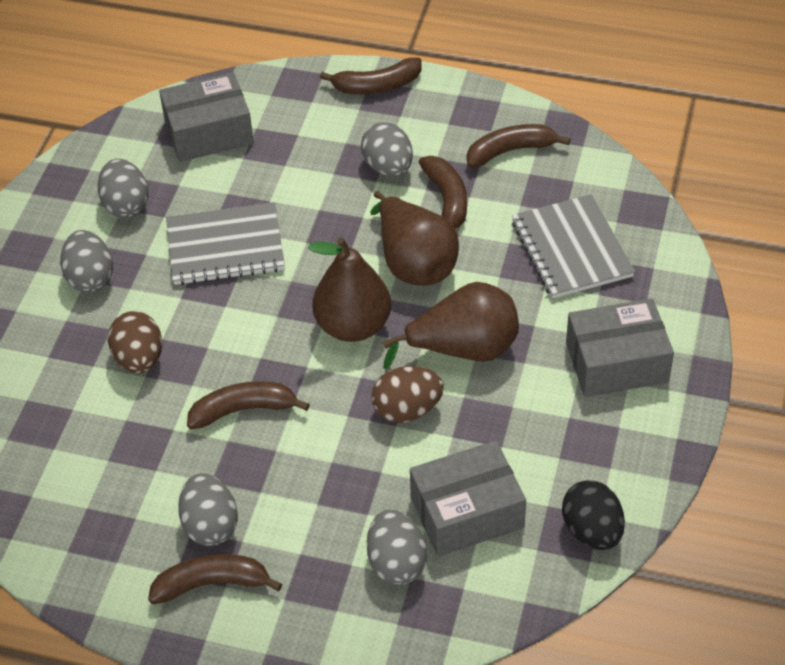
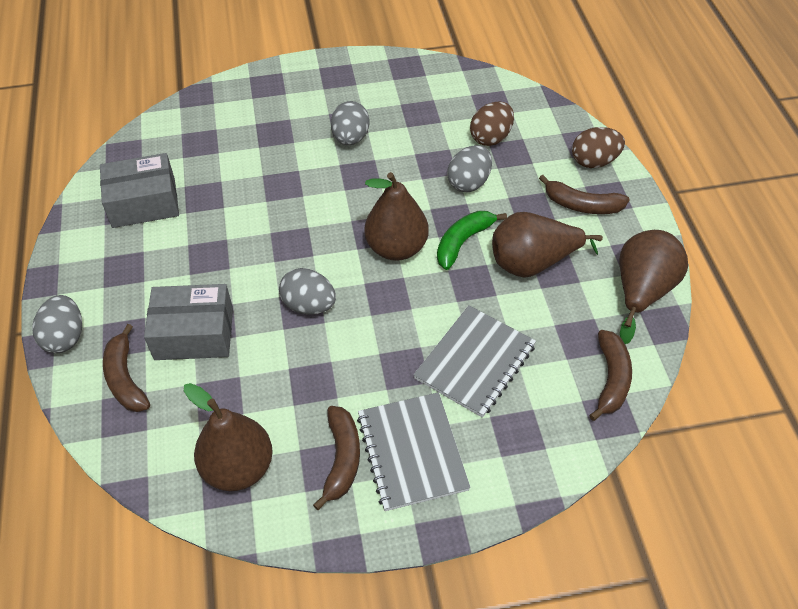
black egg: 1 -> 0
brown banana: 5 -> 4
brown pear: 3 -> 4
green banana: 0 -> 1
grey box: 3 -> 2
grey egg: 5 -> 4

